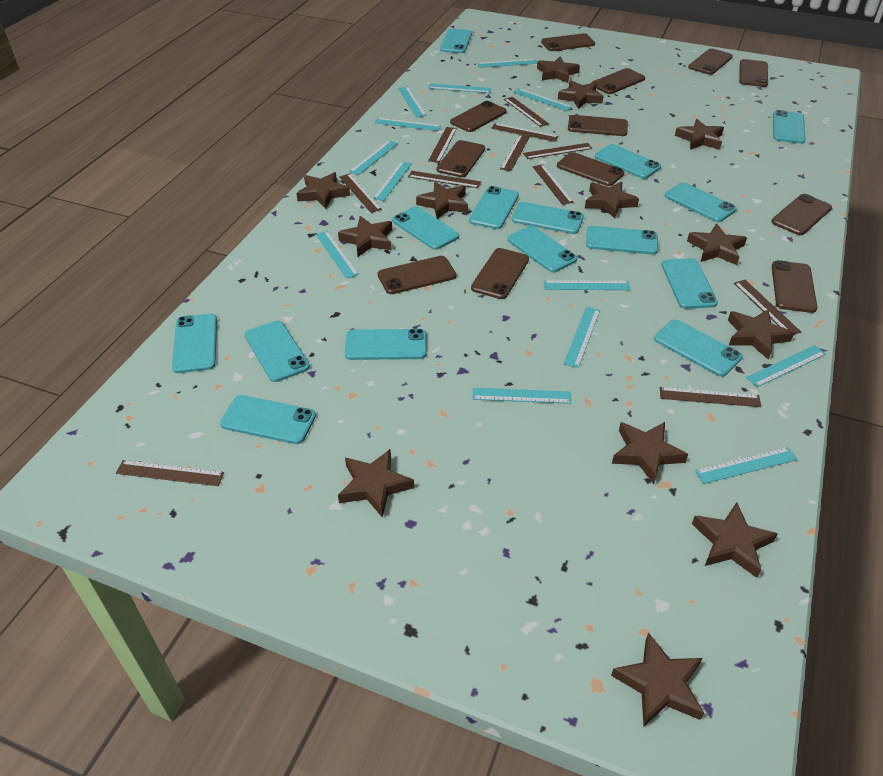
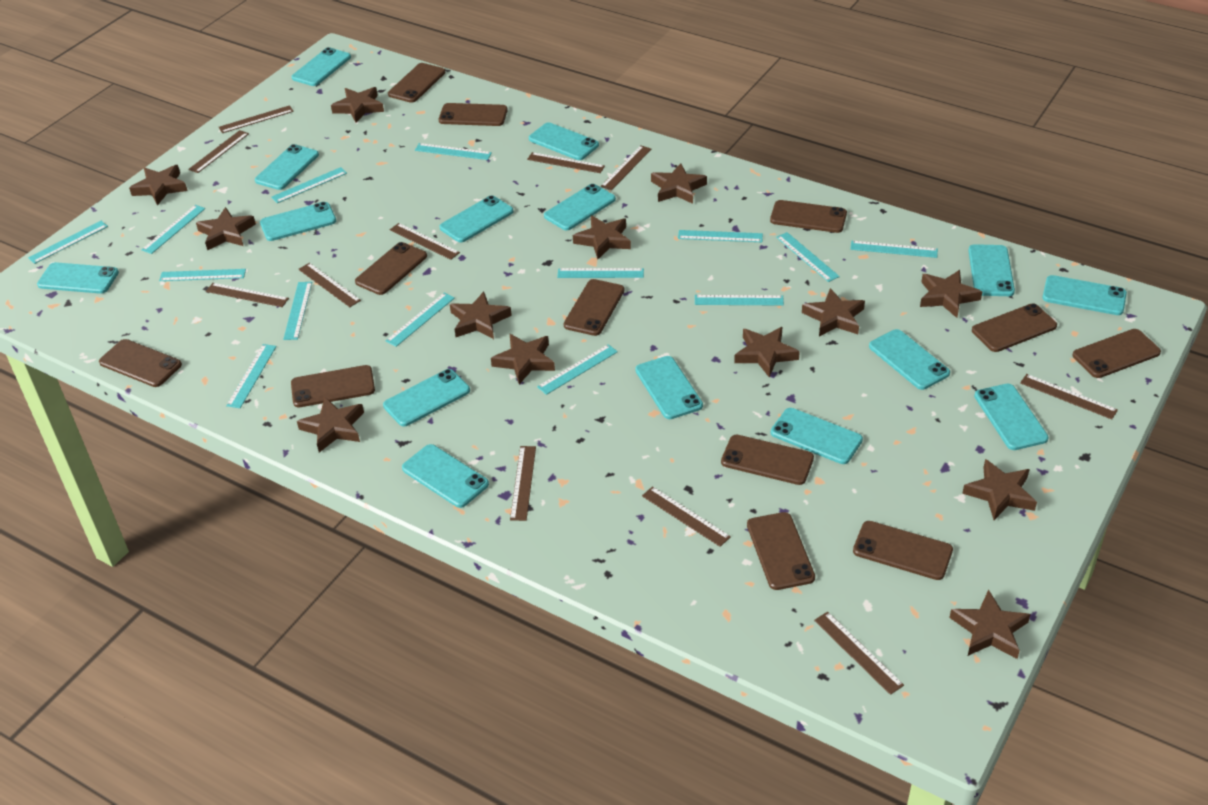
turquoise ruler: 13 -> 14

